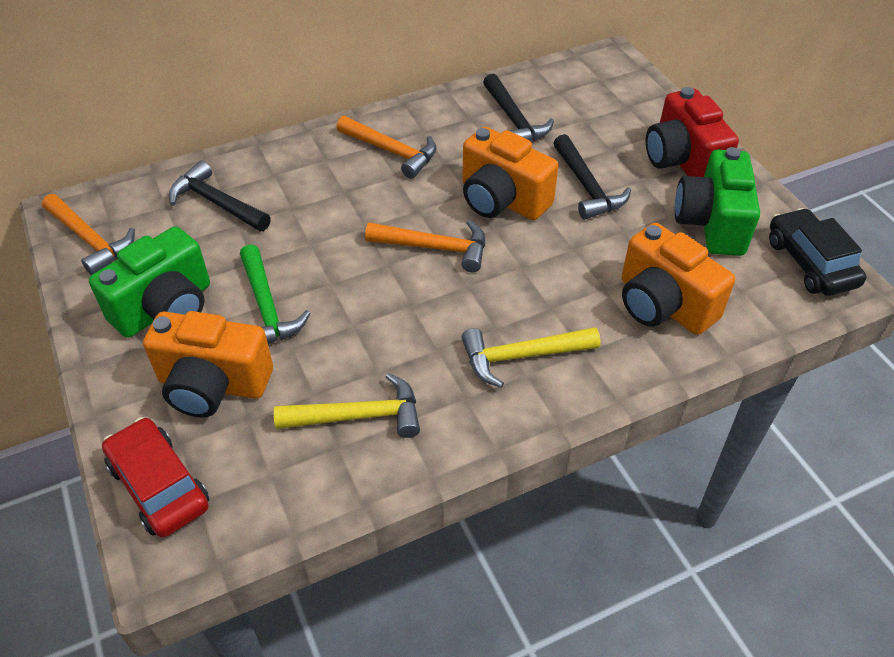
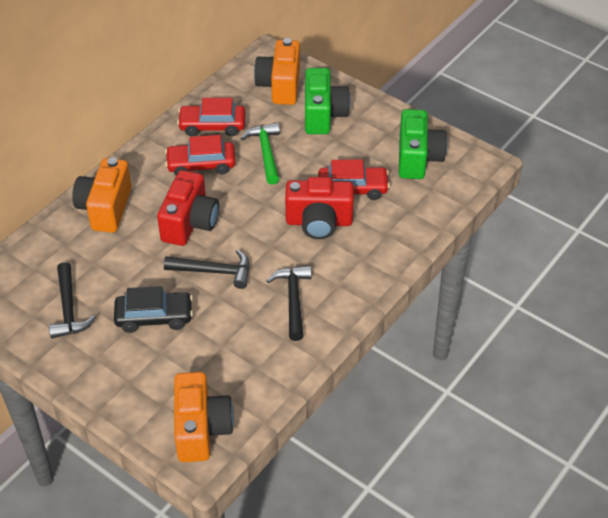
orange hammer: 3 -> 0
red camera: 1 -> 2
red car: 1 -> 3
yellow hammer: 2 -> 0

